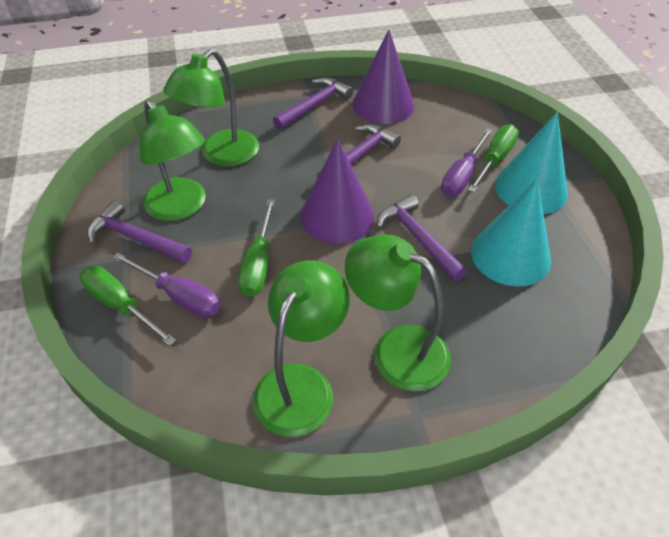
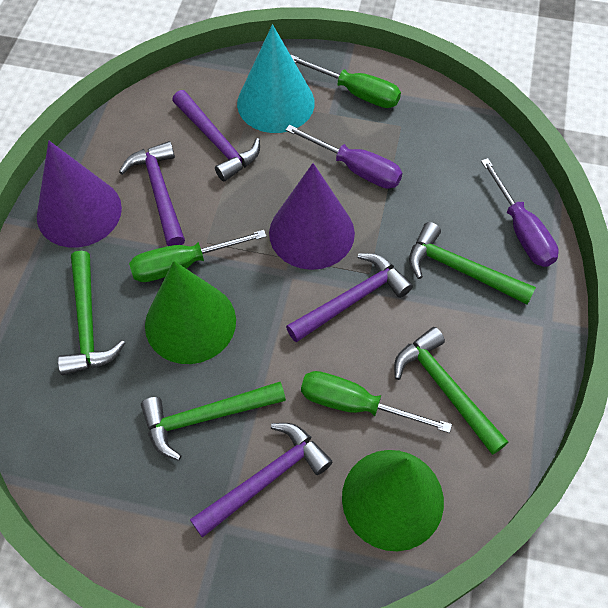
green cone: 0 -> 2
green hammer: 0 -> 4
green lamp: 4 -> 0
turquoise cone: 2 -> 1

